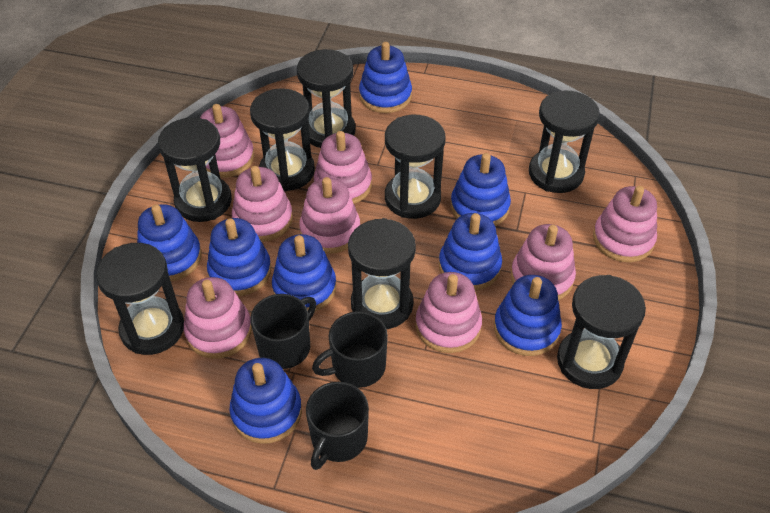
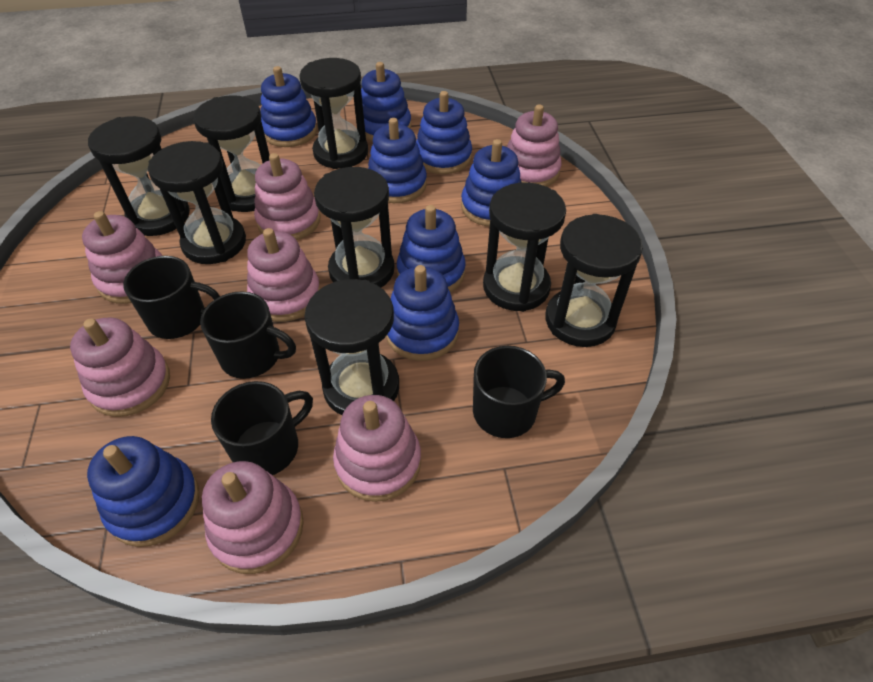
black mug: 3 -> 4
pink stacking toy: 8 -> 7

